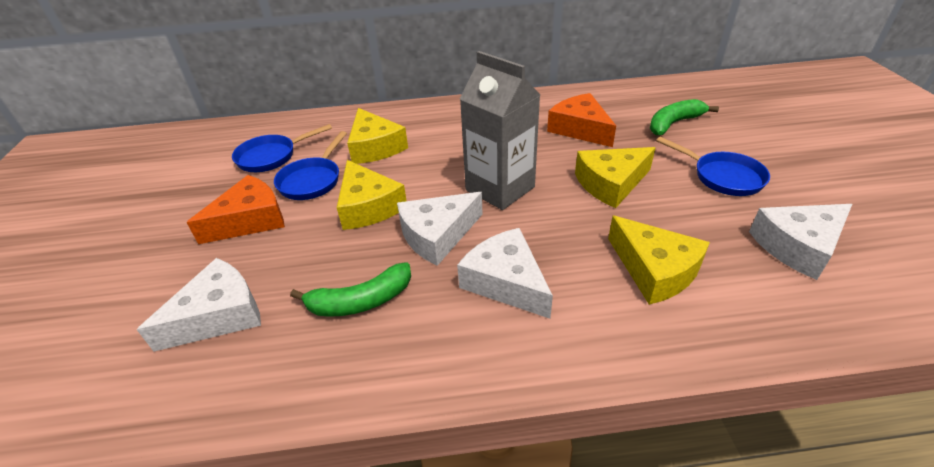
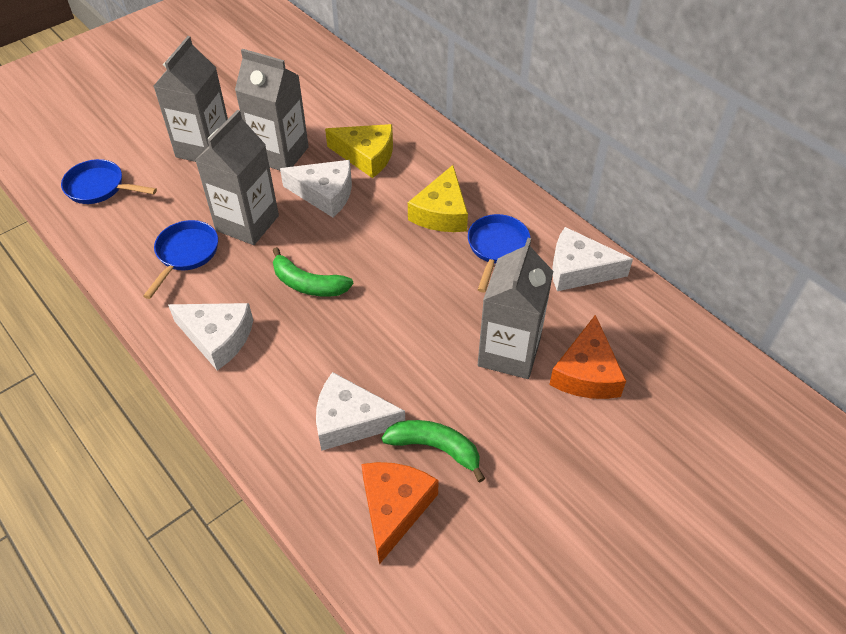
grey carton: 1 -> 4
yellow cheese: 4 -> 2

